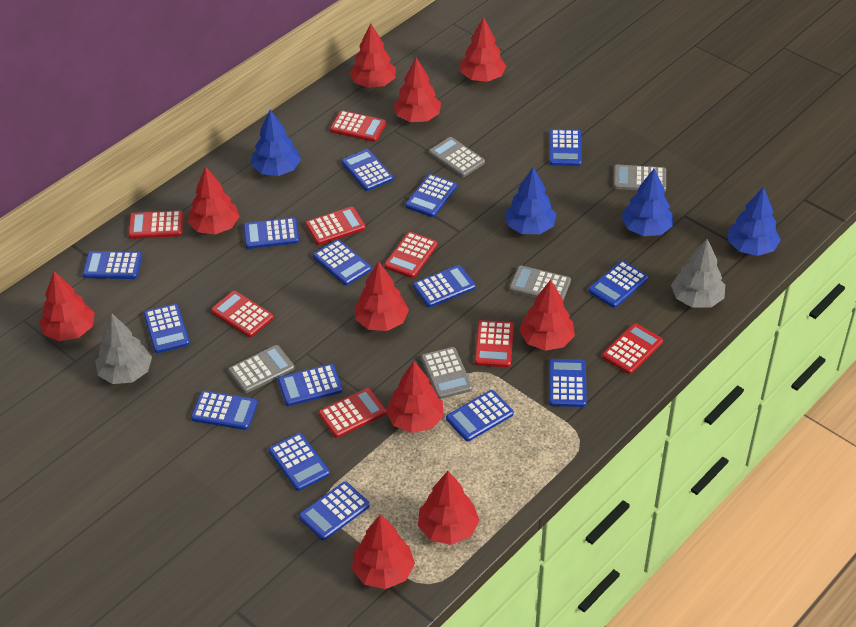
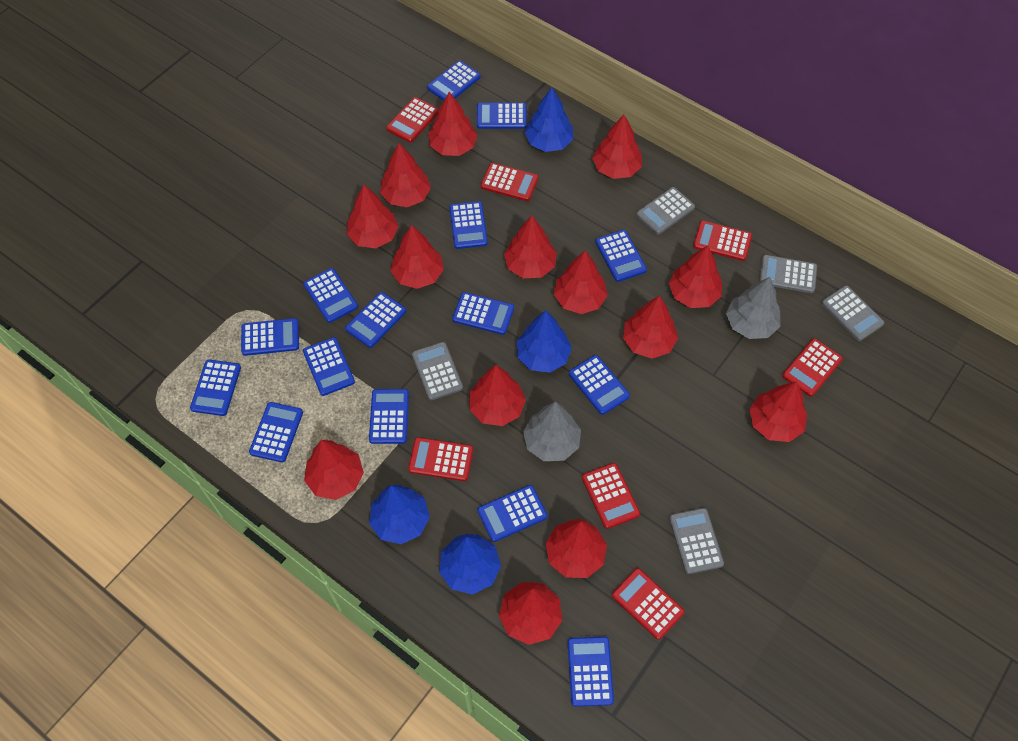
red calculator: 8 -> 7
red tree: 10 -> 14

